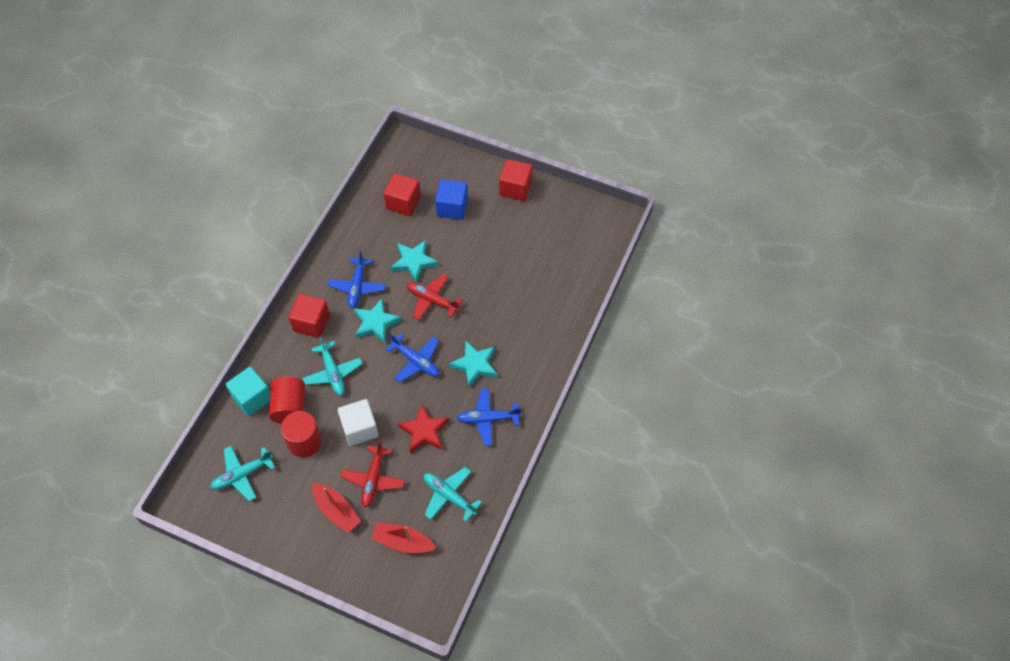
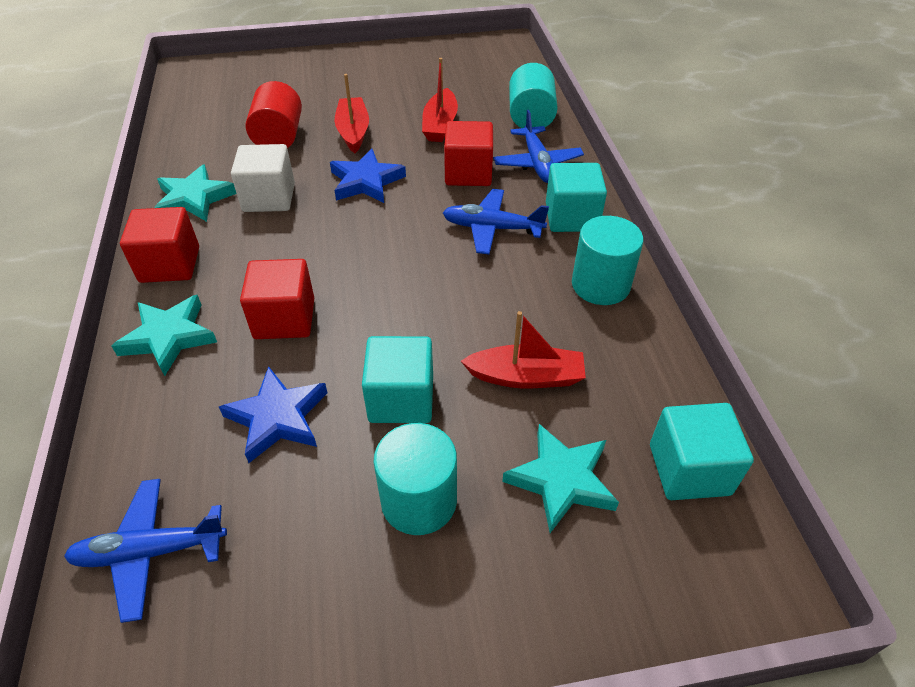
blue cube: 1 -> 0
blue star: 0 -> 2
red boat: 2 -> 3
red cylinder: 2 -> 1
red plane: 2 -> 0
red star: 1 -> 0
turquoise cube: 1 -> 3
turquoise cylinder: 0 -> 3
turquoise plane: 3 -> 0

